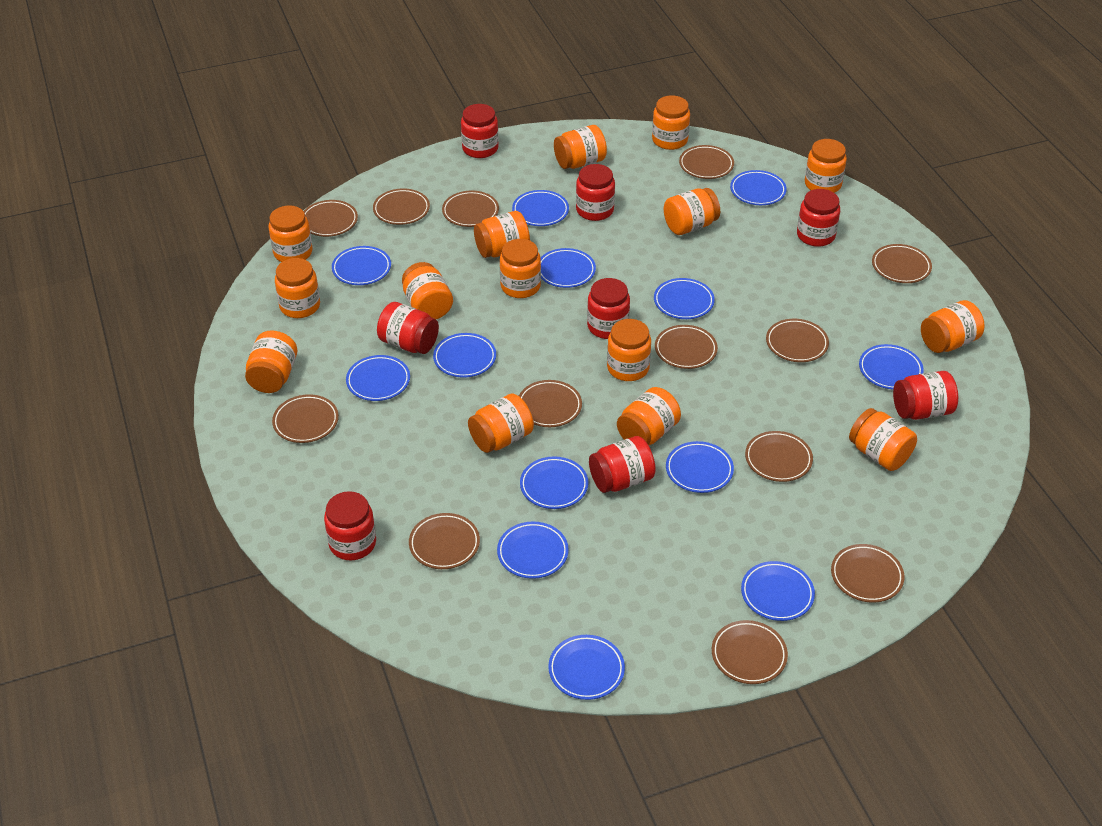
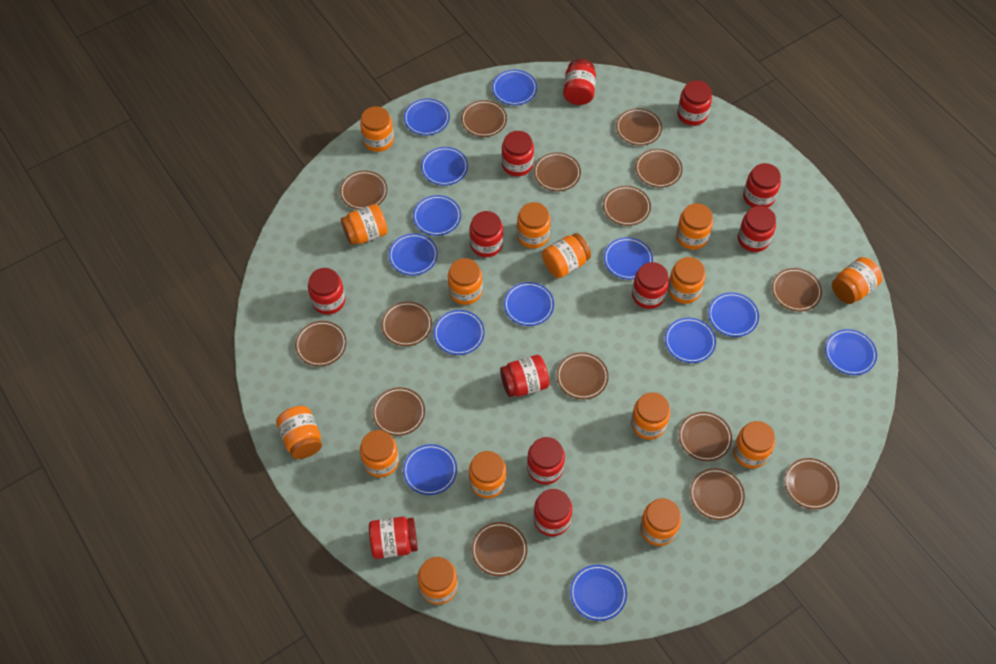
brown plate: 13 -> 15
red jar: 8 -> 12

